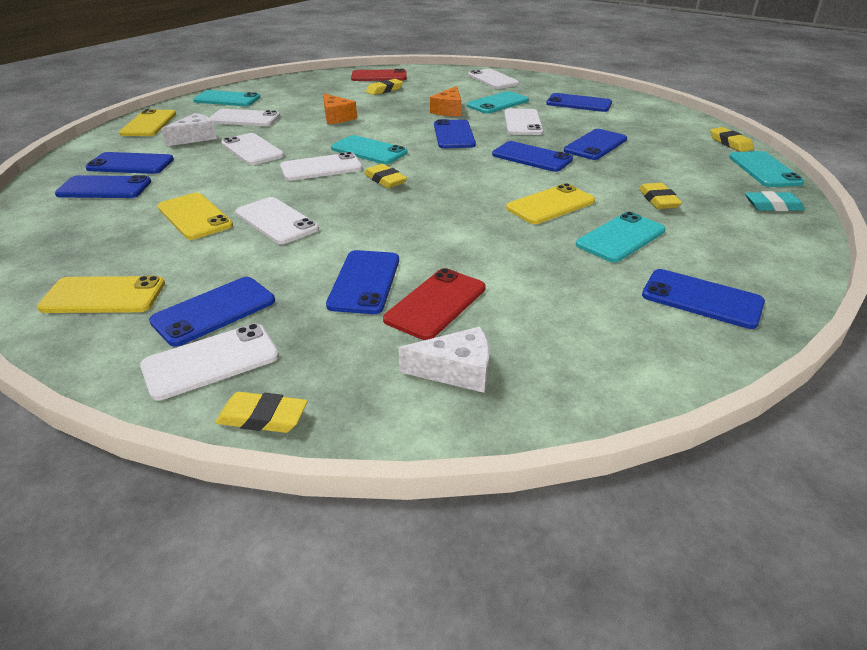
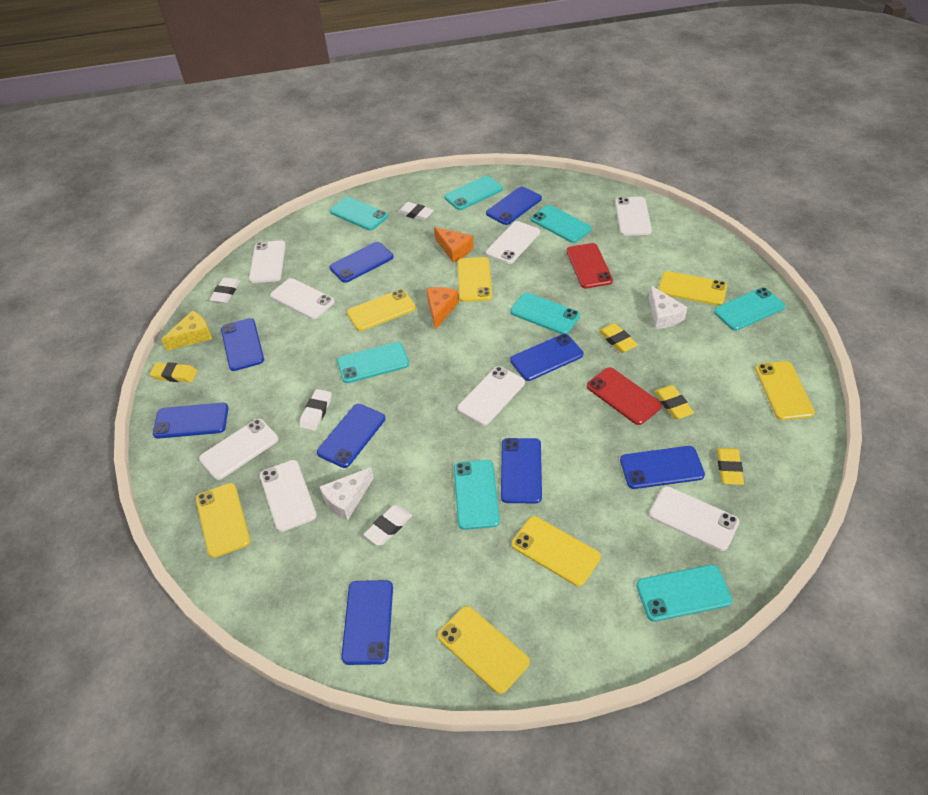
turquoise eraser: 1 -> 0
turquoise phone: 5 -> 8
white eraser: 0 -> 4
white phone: 7 -> 8
yellow cheese: 0 -> 1
yellow eraser: 5 -> 4
yellow phone: 4 -> 7

